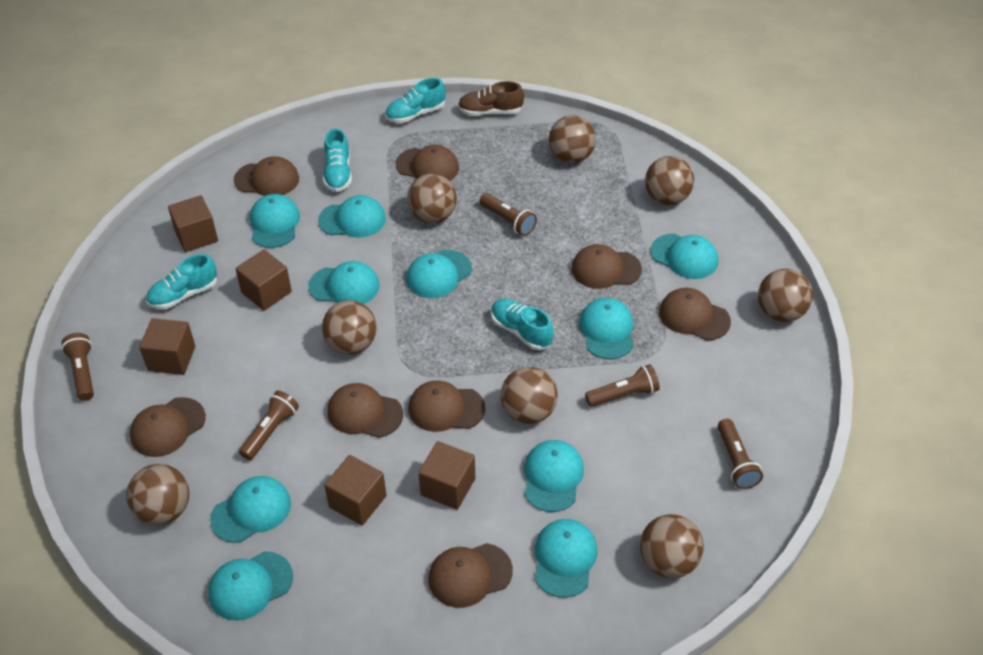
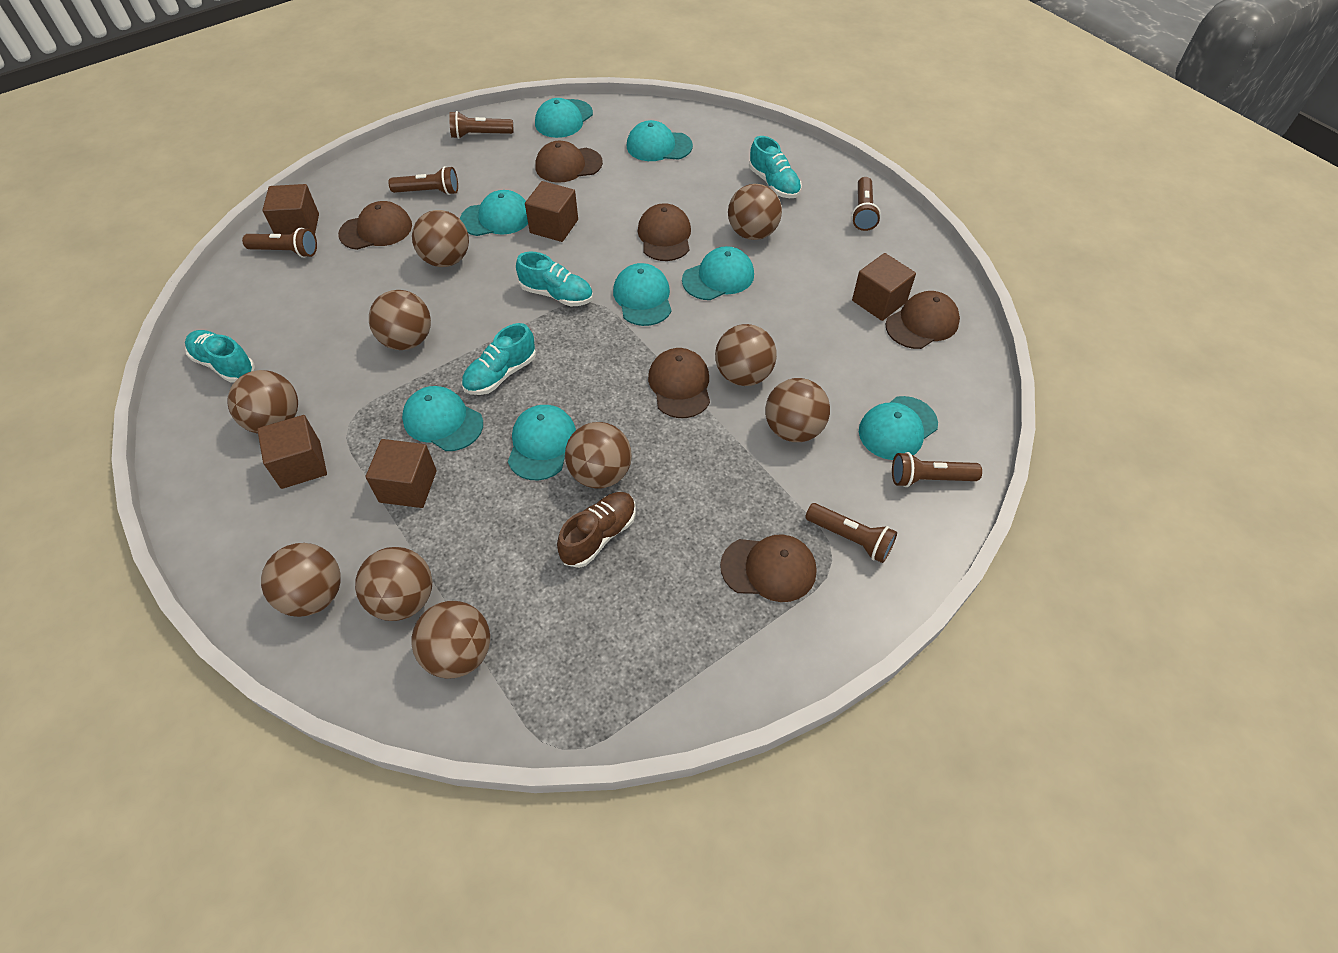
brown ball: 8 -> 10
brown cap: 8 -> 6
brown flashlight: 5 -> 6
turquoise cap: 10 -> 8

